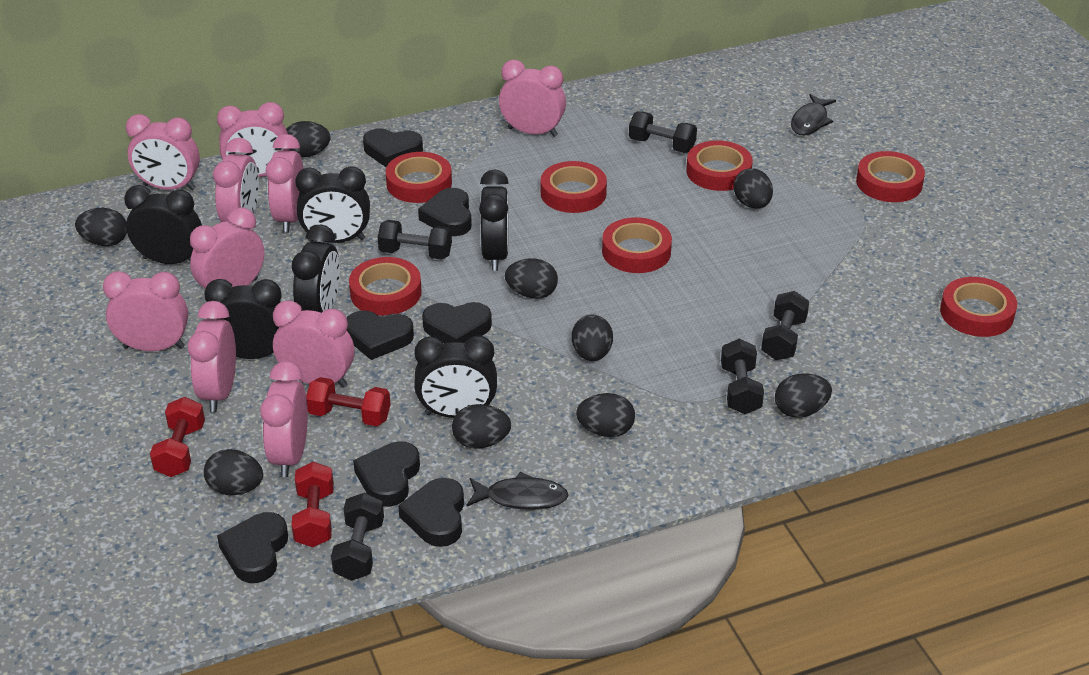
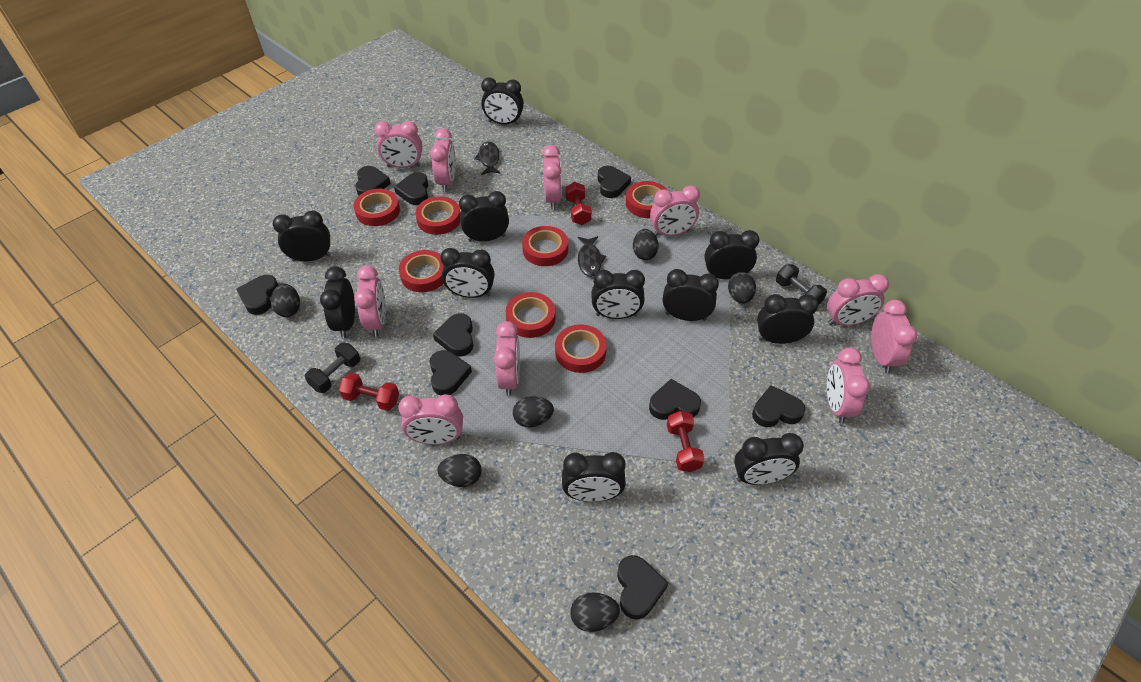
black clock: 6 -> 11
black dumbbell: 5 -> 2
black egg: 9 -> 6
black heart: 7 -> 9

